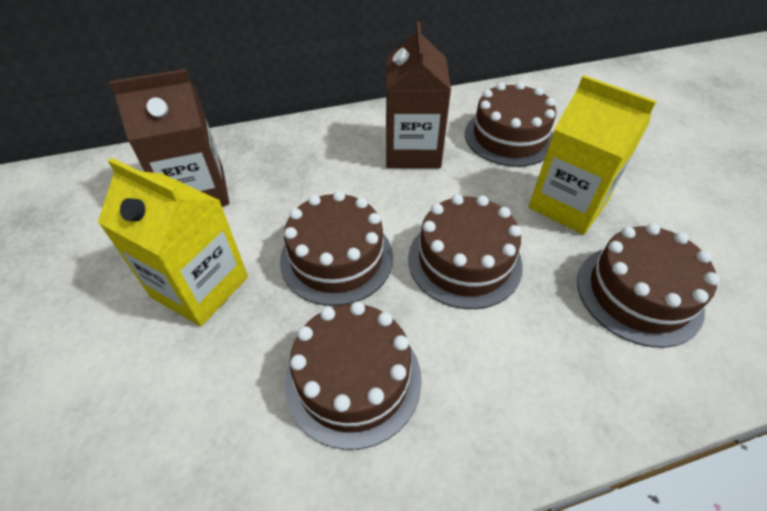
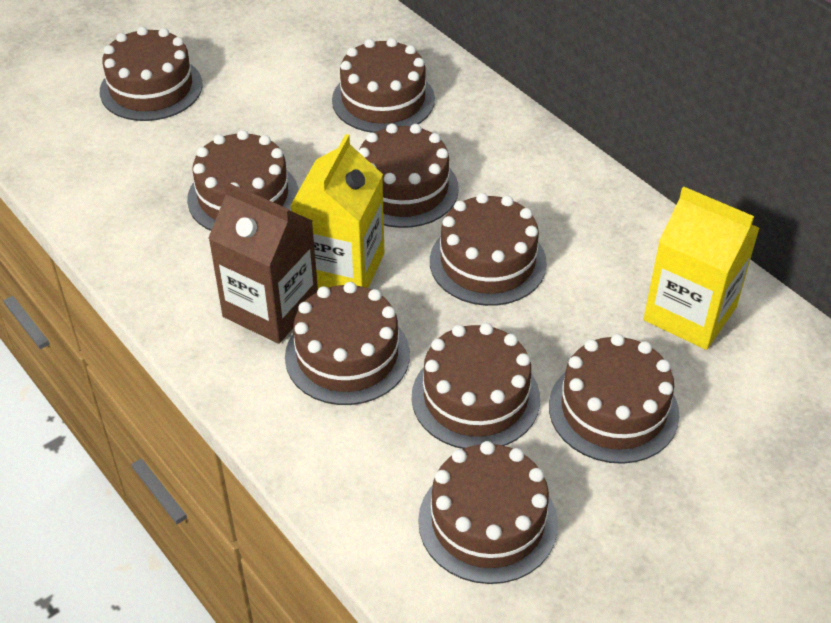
brown cake: 5 -> 9
brown carton: 2 -> 1

